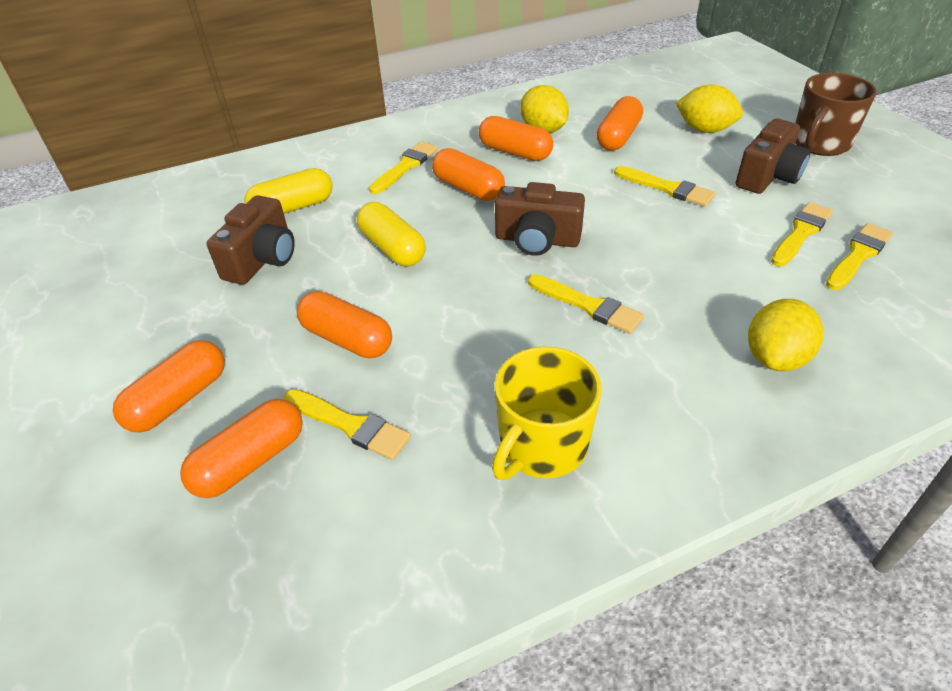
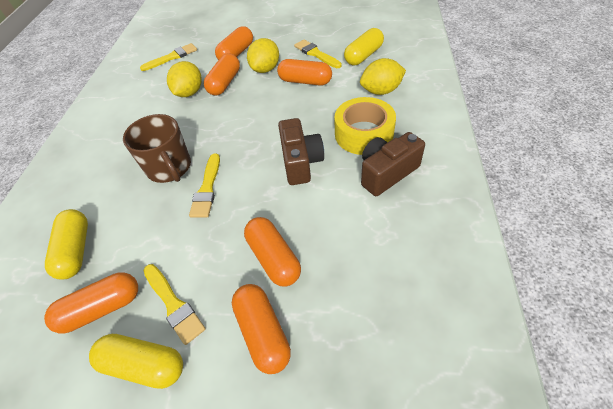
brown camera: 3 -> 2
yellow brush: 6 -> 4
yellow capsule: 2 -> 3
yellow mug: 1 -> 0
yellow tape: 0 -> 1

